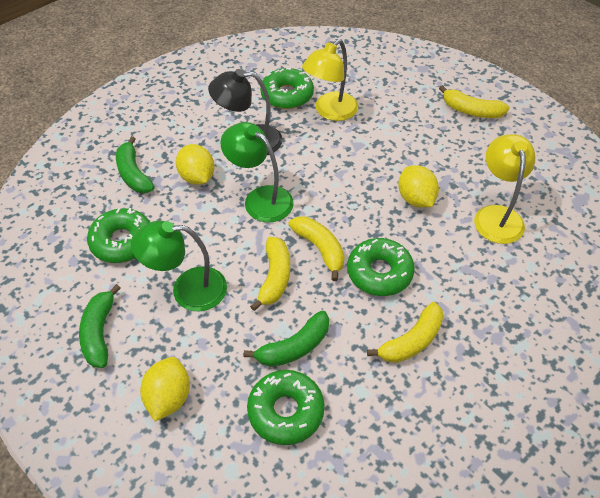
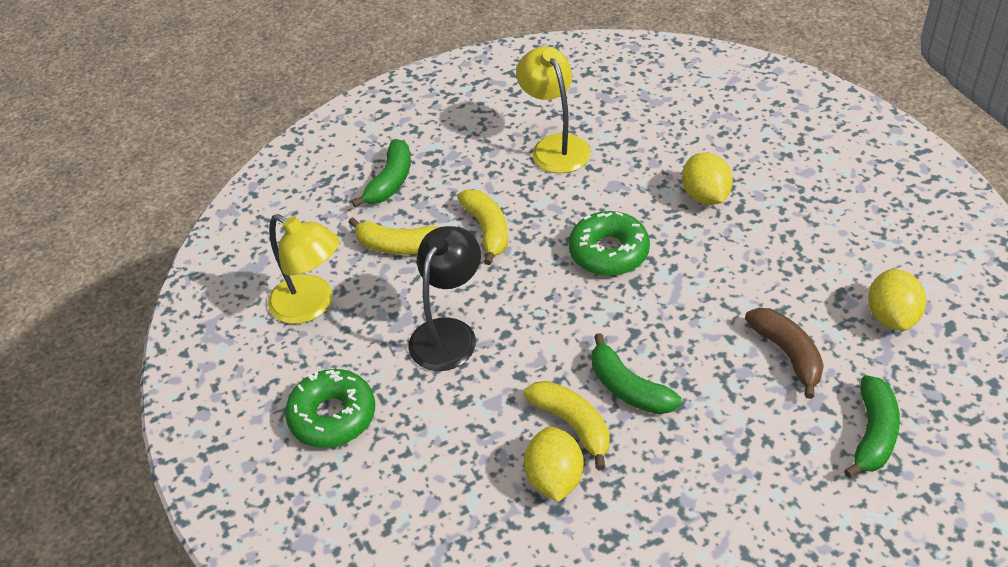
brown banana: 0 -> 1
green donut: 4 -> 2
green lamp: 2 -> 0
yellow banana: 4 -> 3

